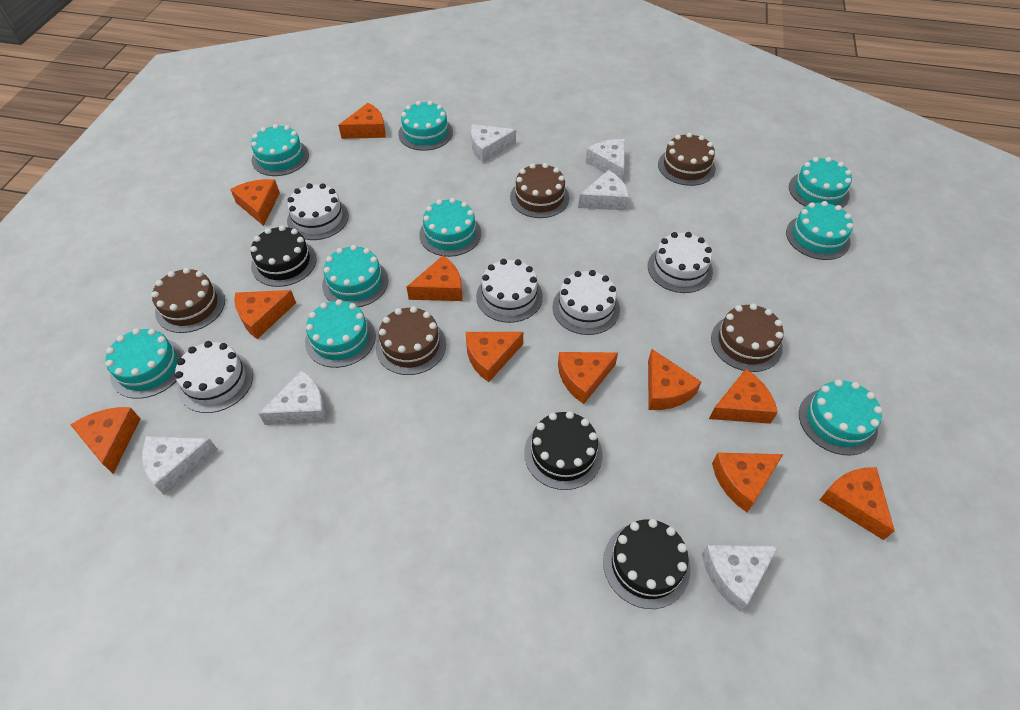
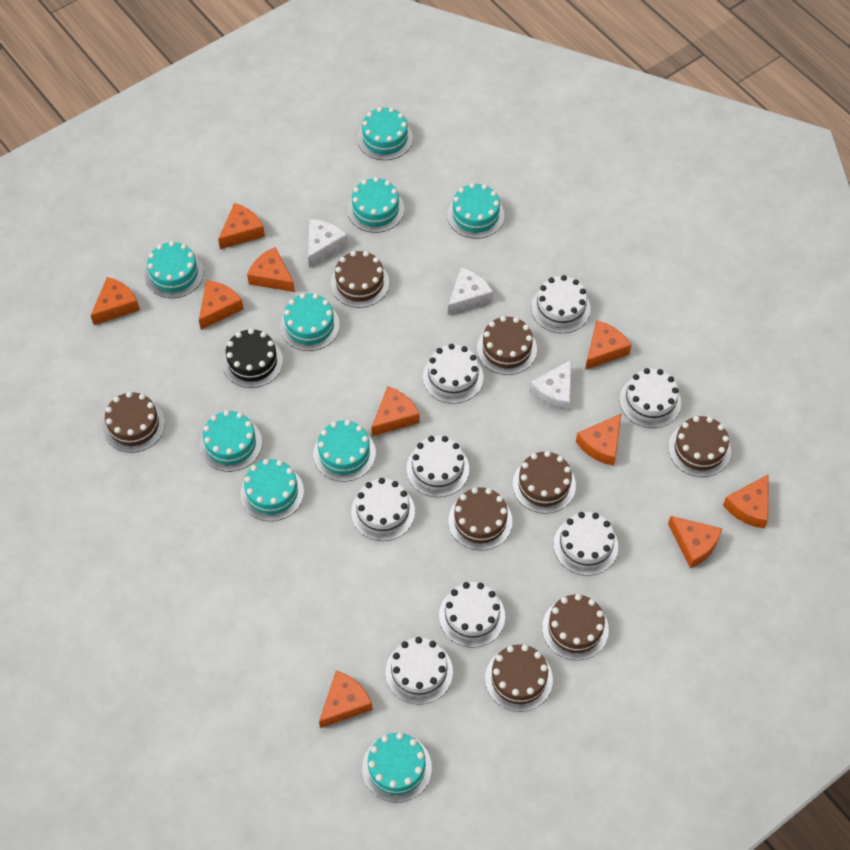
black cake: 3 -> 1
brown cake: 5 -> 8
orange cheese: 11 -> 10
white cake: 5 -> 8
white cheese: 6 -> 3

